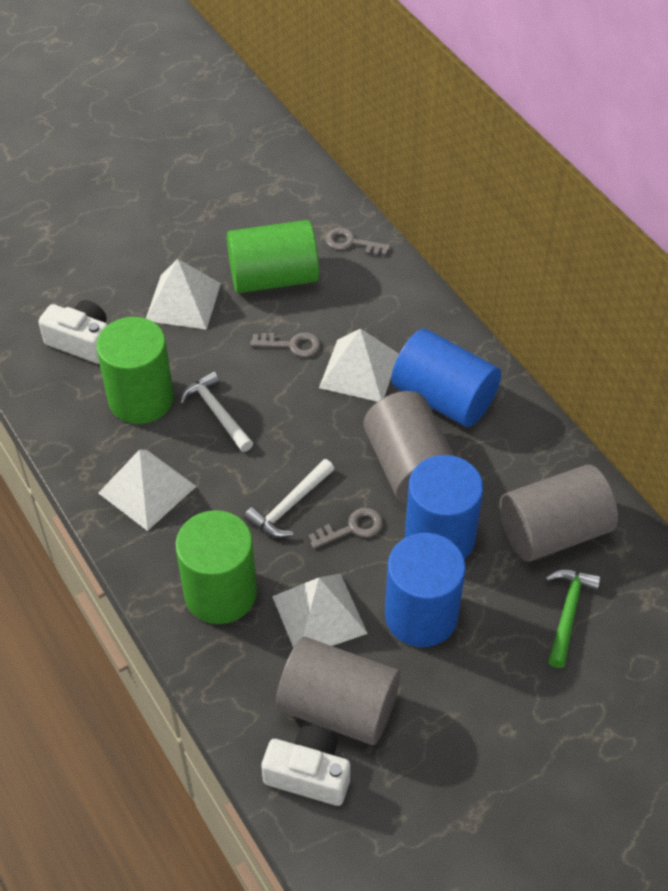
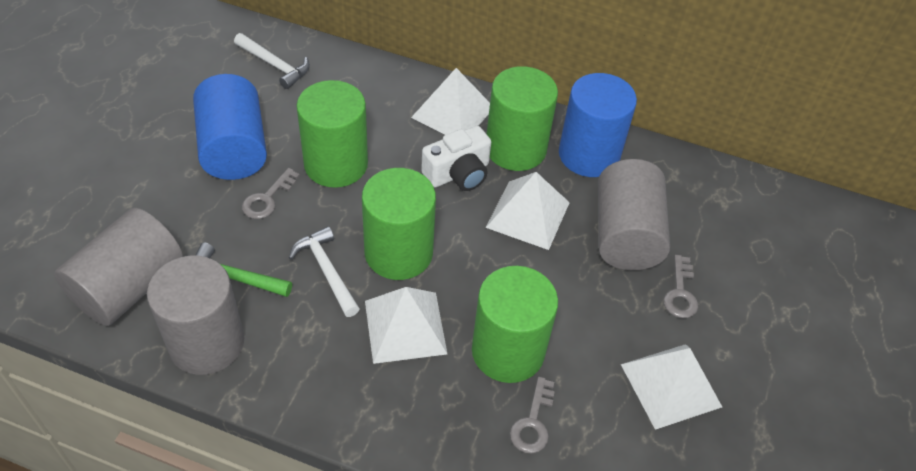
blue cylinder: 3 -> 2
green cylinder: 3 -> 4
white camera: 2 -> 1

